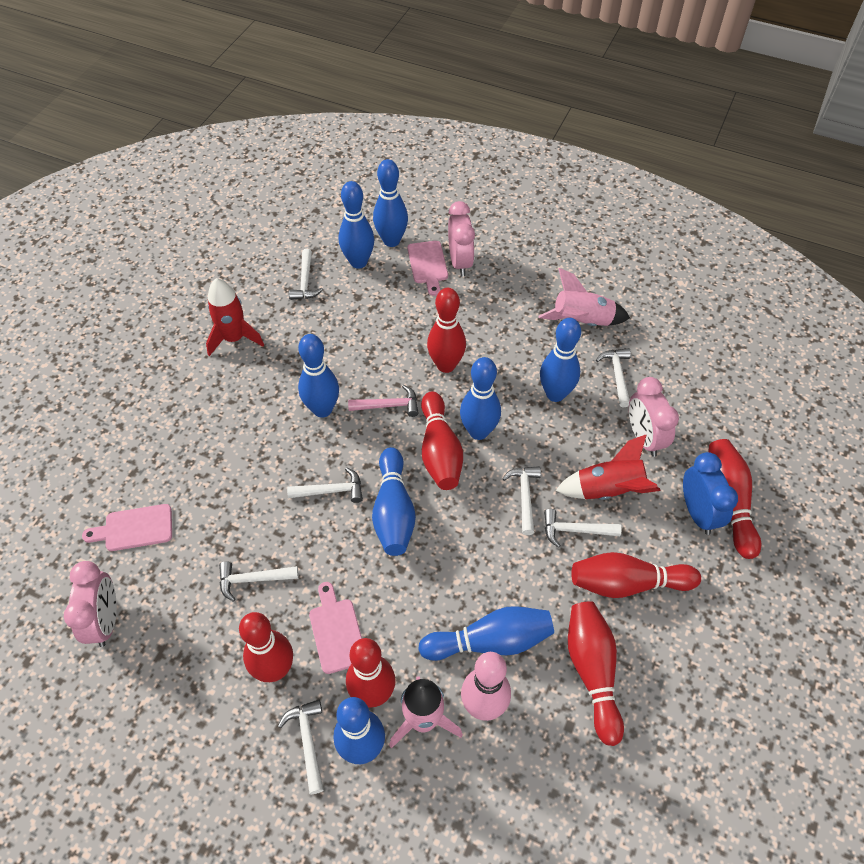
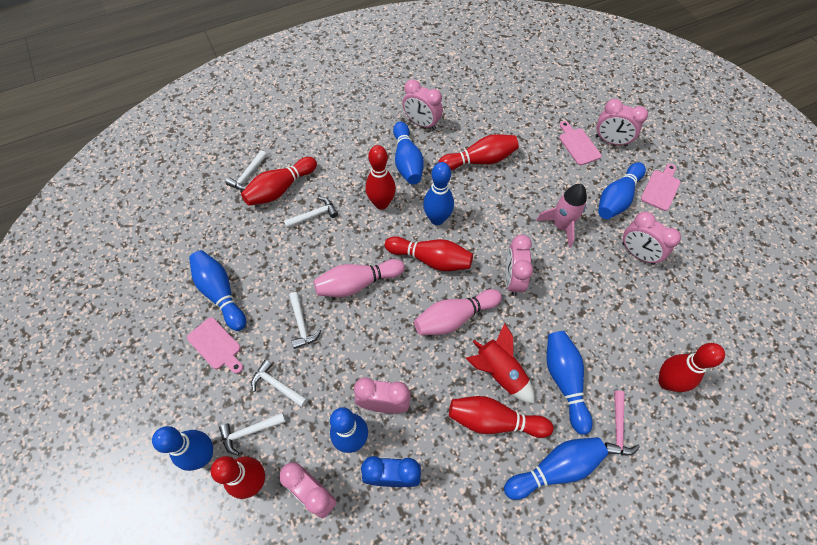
pink bowling pin: 1 -> 2
pink clock: 3 -> 6
pink rocket: 2 -> 1
red rocket: 2 -> 1
white hammer: 7 -> 5

